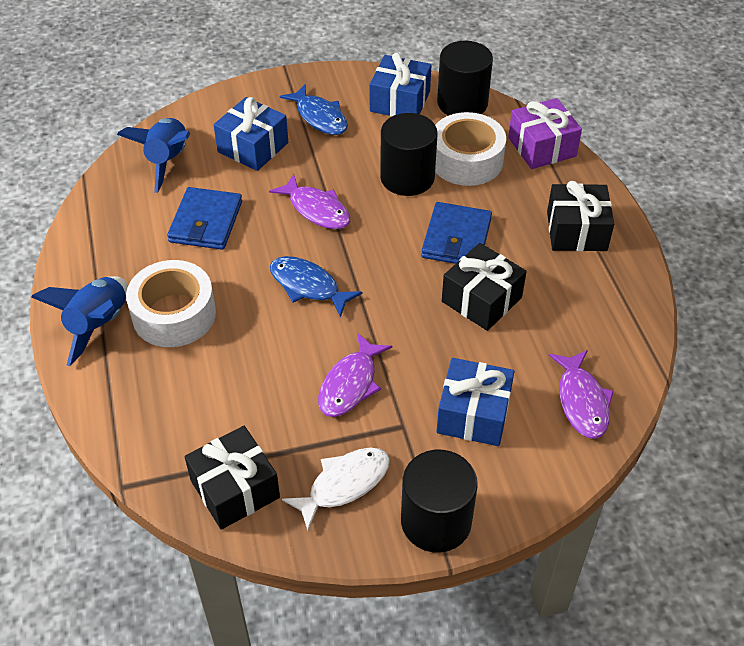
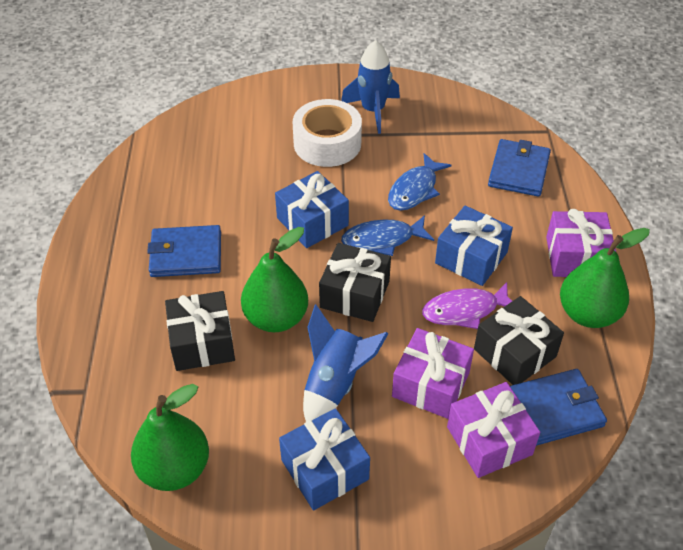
black cylinder: 3 -> 0
blue wallet: 2 -> 3
green pear: 0 -> 3
purple fish: 3 -> 1
purple gift: 1 -> 3
white fish: 1 -> 0
white tape: 2 -> 1

